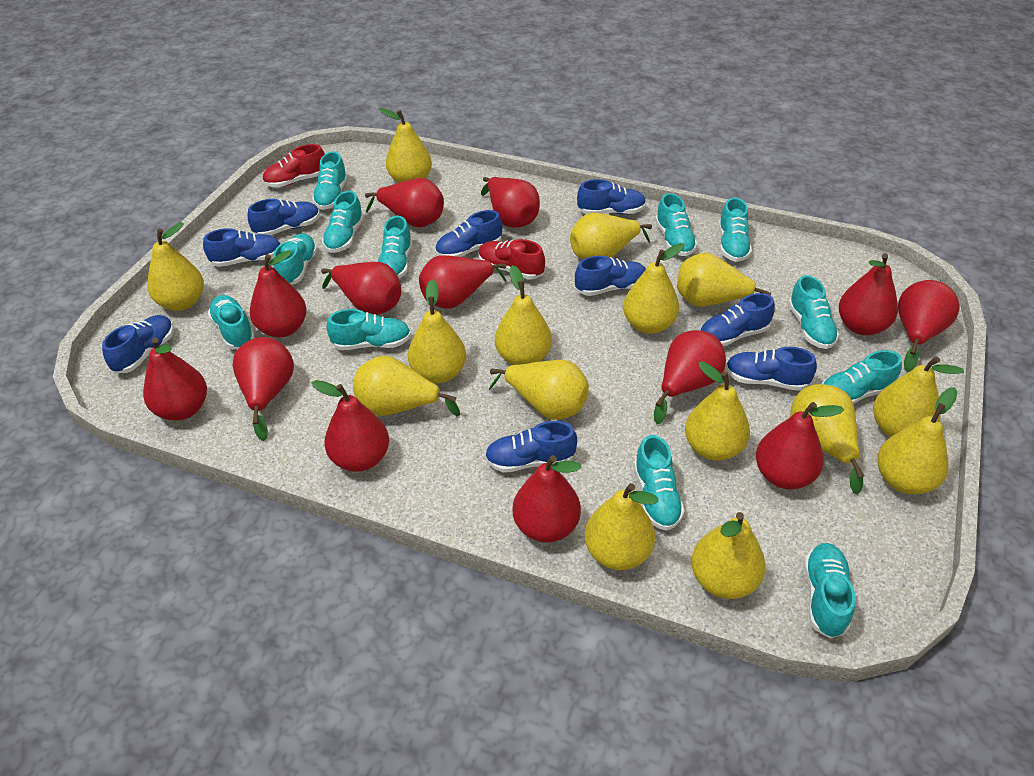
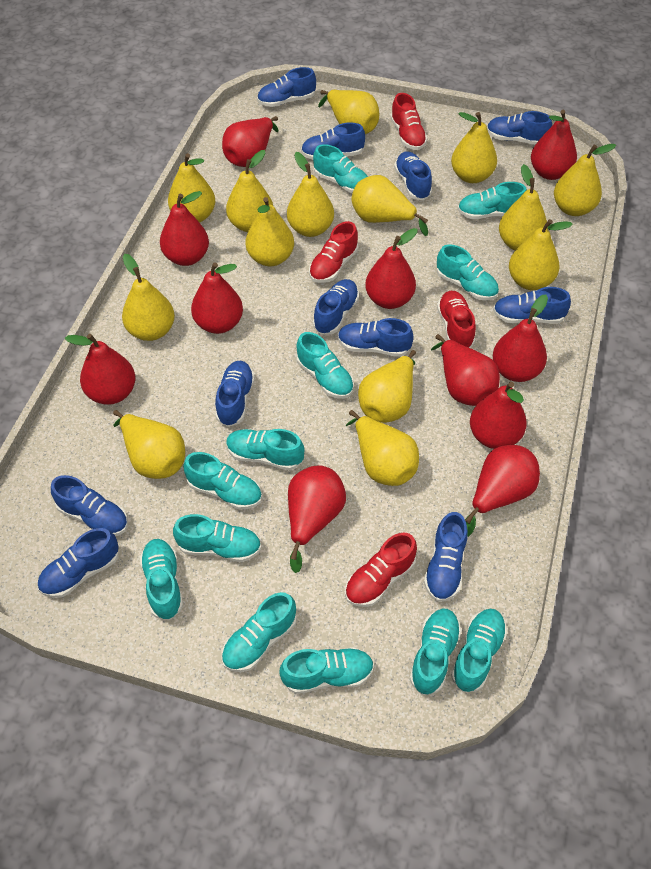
blue shoe: 9 -> 11
red pear: 13 -> 11
red shoe: 2 -> 4
yellow pear: 15 -> 14

